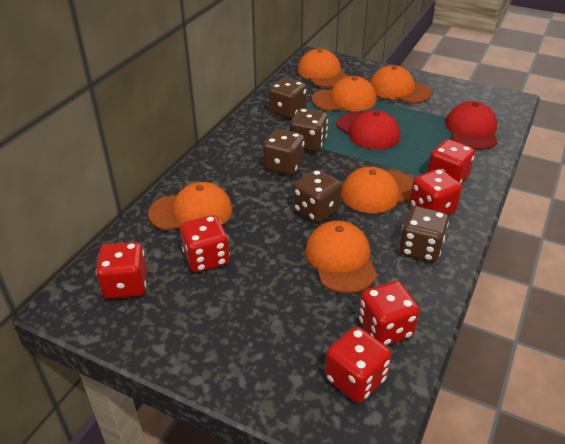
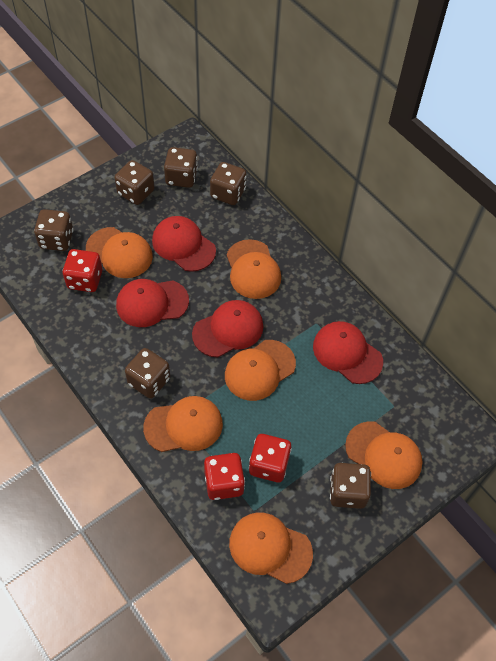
brown dice: 5 -> 6
red cap: 2 -> 4
red dice: 6 -> 3

